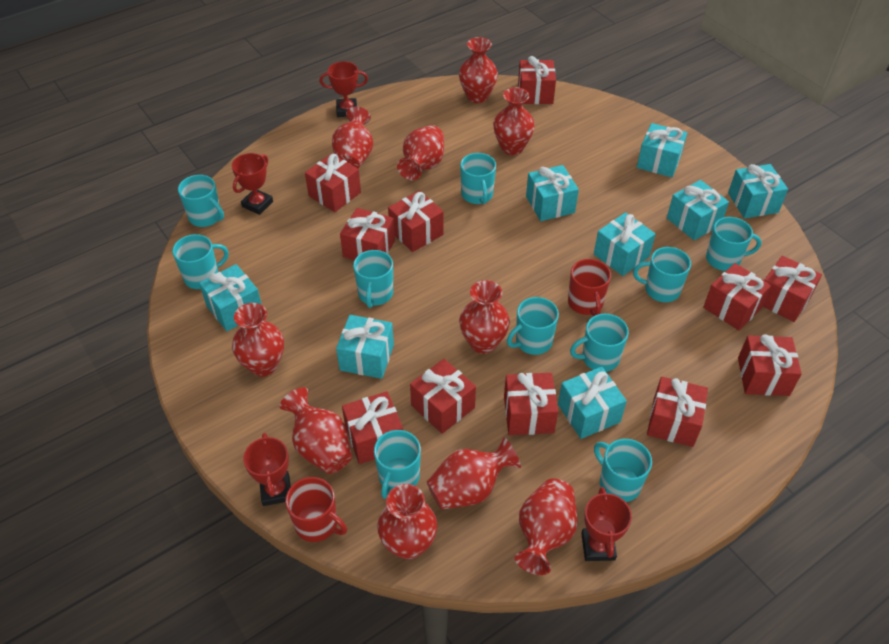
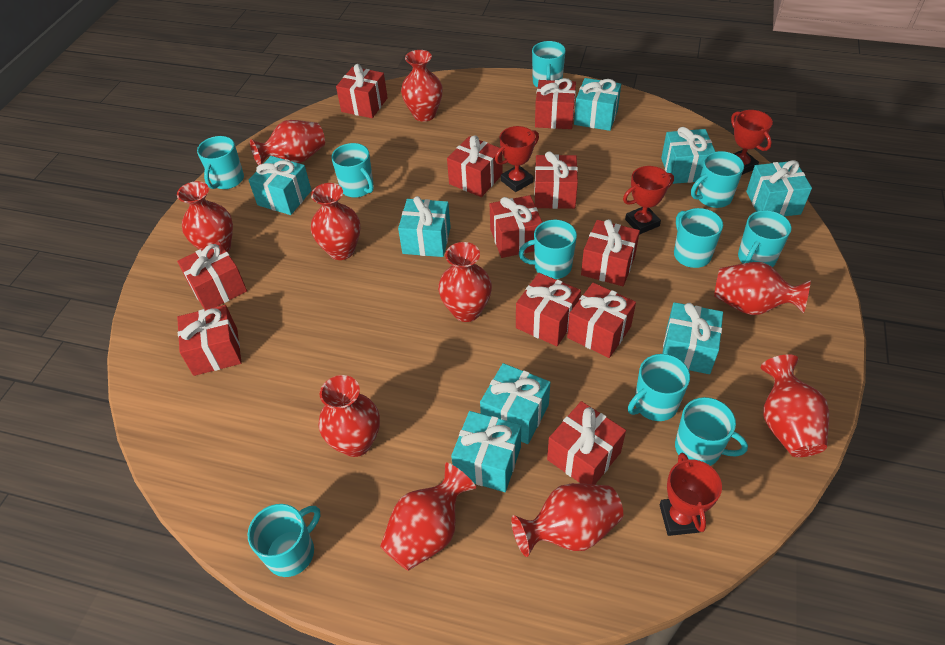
red mug: 2 -> 0

